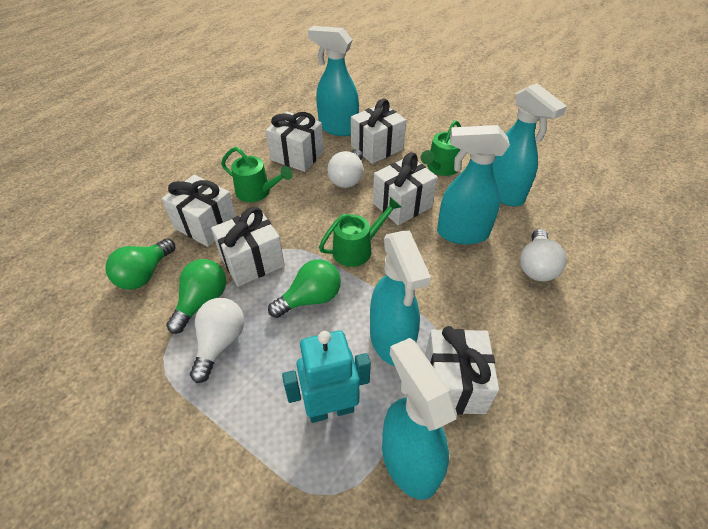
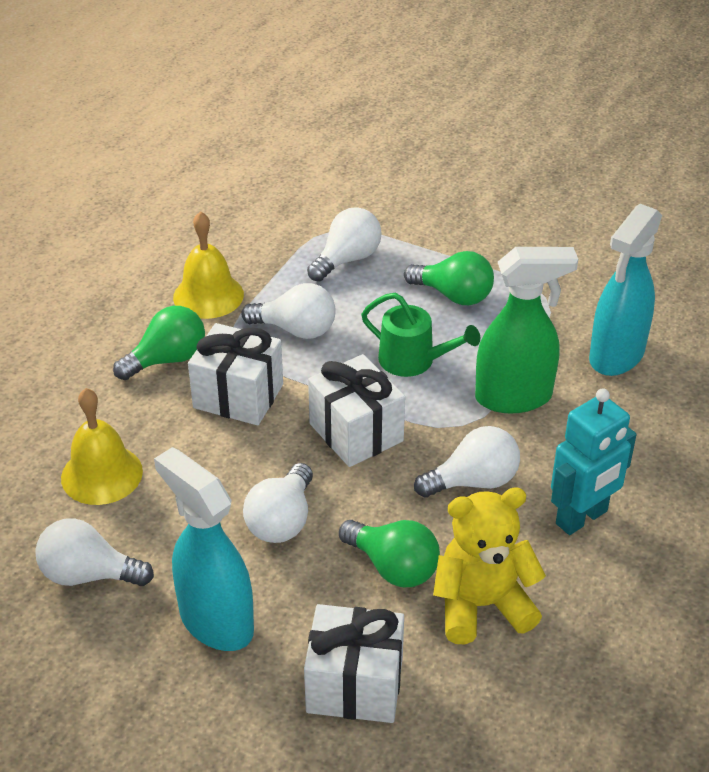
green spray bottle: 0 -> 1
green watering can: 3 -> 1
turquoise spray bottle: 5 -> 2
white gift: 6 -> 3
white light bulb: 3 -> 5
yellow bell: 0 -> 2
yellow teddy bear: 0 -> 1

